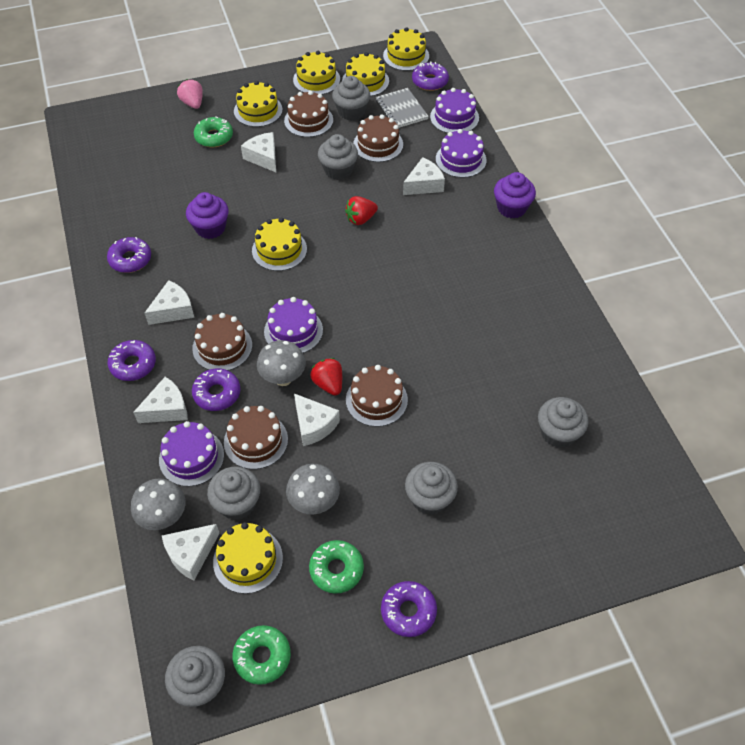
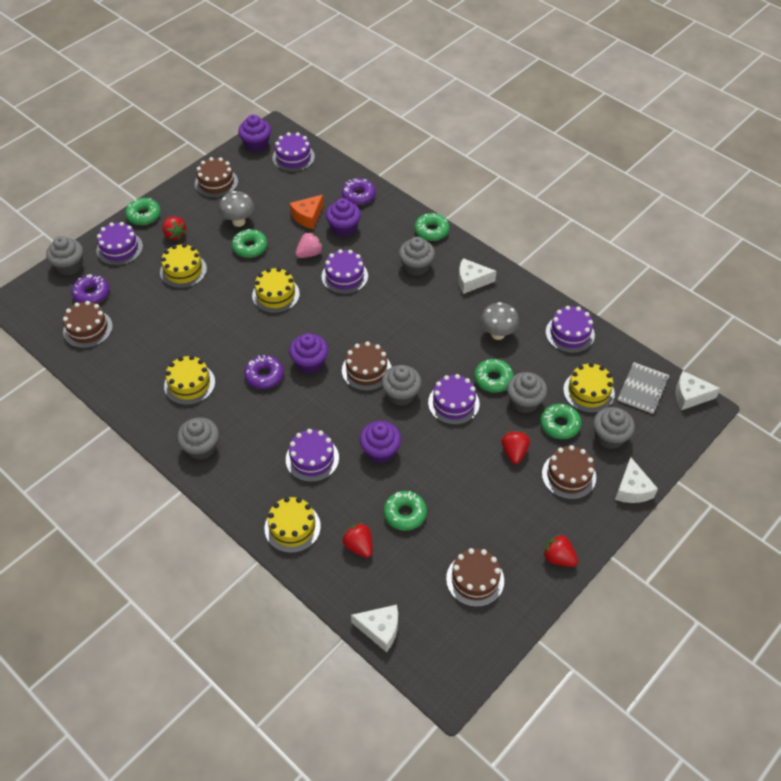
green donut: 3 -> 6
grey mushroom: 3 -> 2
orange cheese: 0 -> 1
purple cake: 4 -> 6
purple cupcake: 2 -> 4
purple donut: 5 -> 3
red strawberry: 2 -> 4
white cheese: 6 -> 4
yellow cake: 6 -> 5

